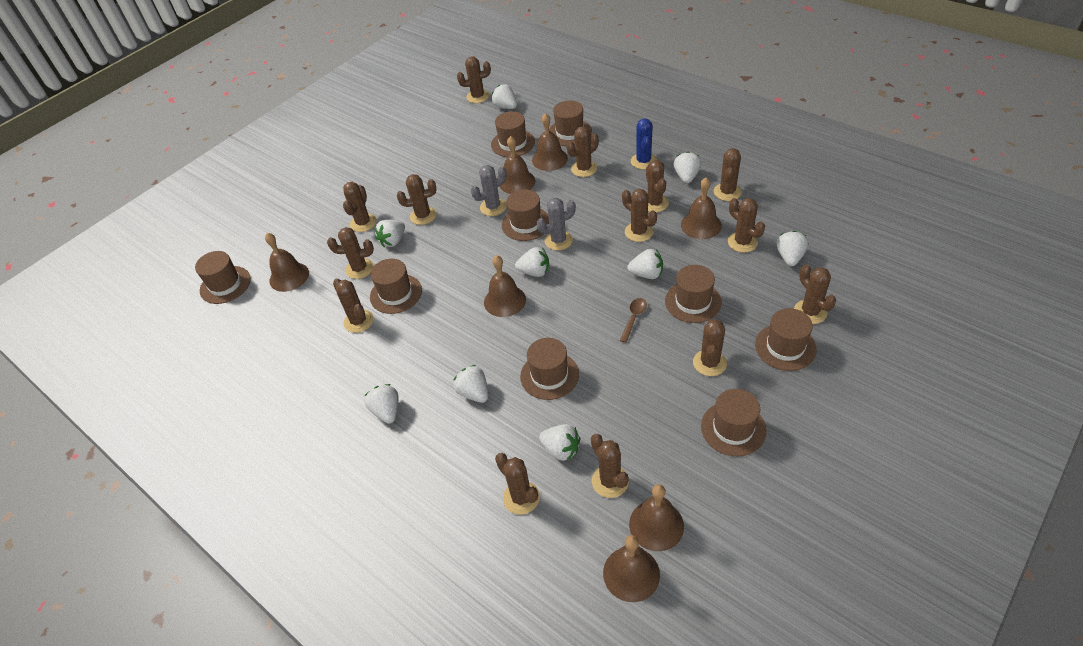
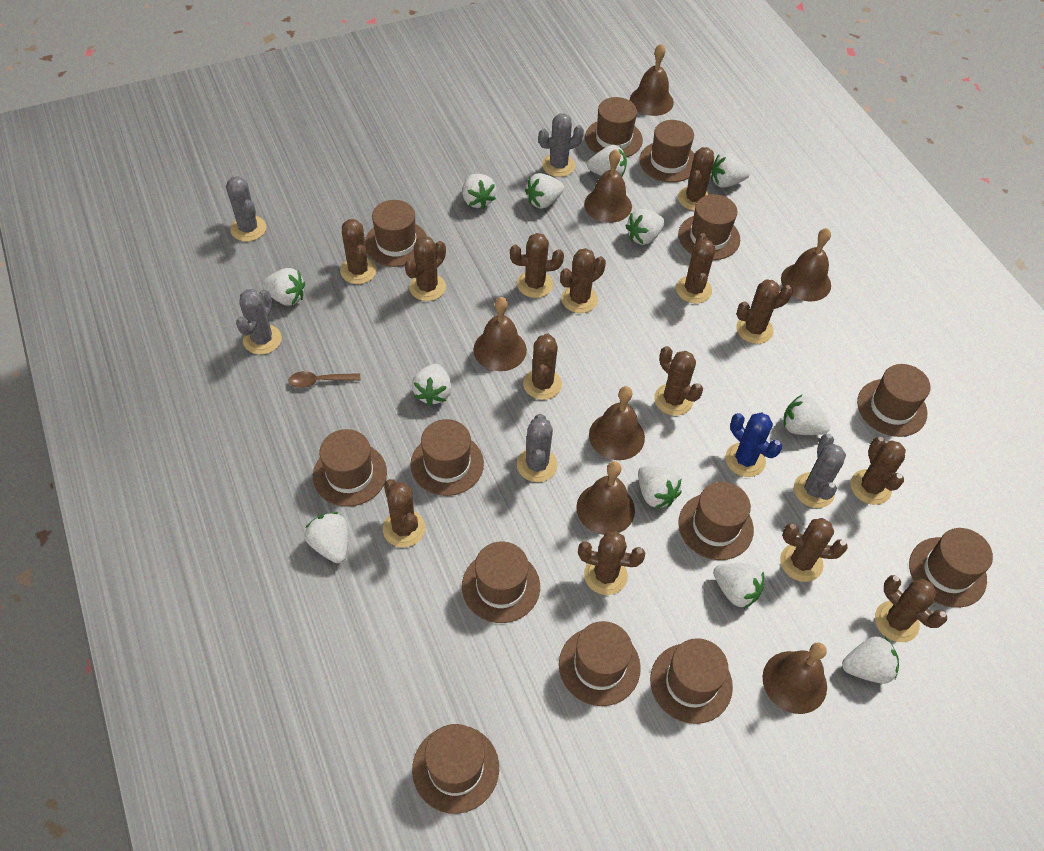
brown hat: 9 -> 13
grey cactus: 2 -> 5
white strawberry: 9 -> 12

